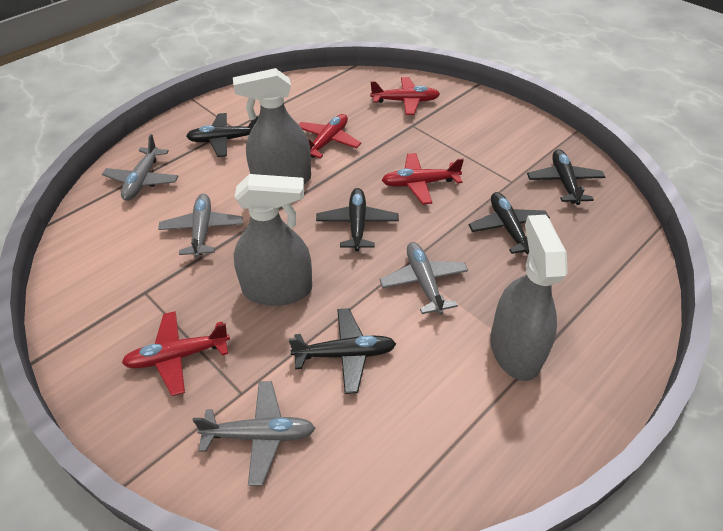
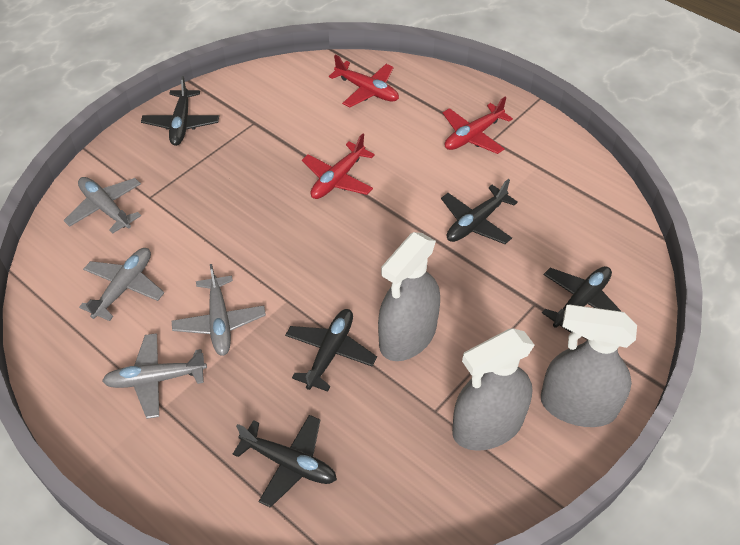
red plane: 4 -> 3

